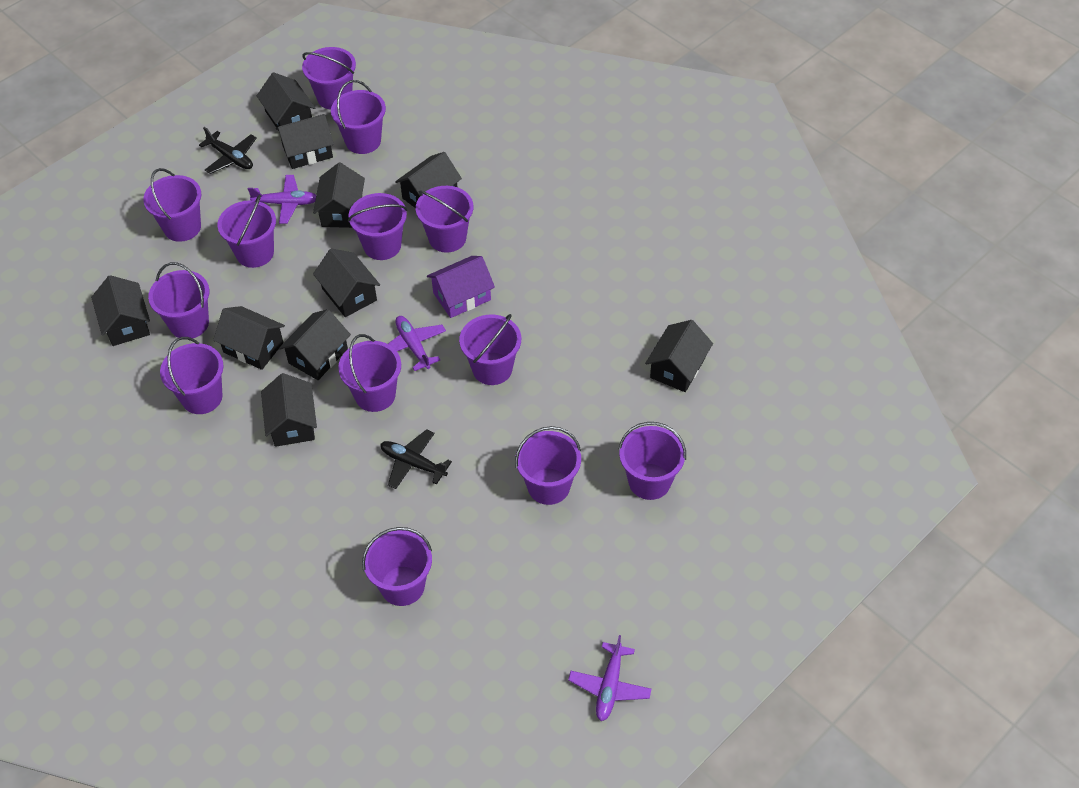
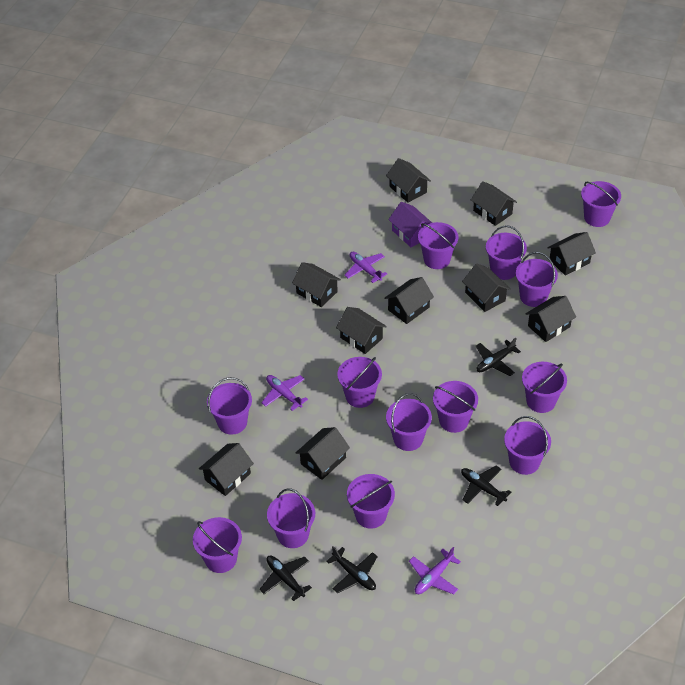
black plane: 2 -> 4

